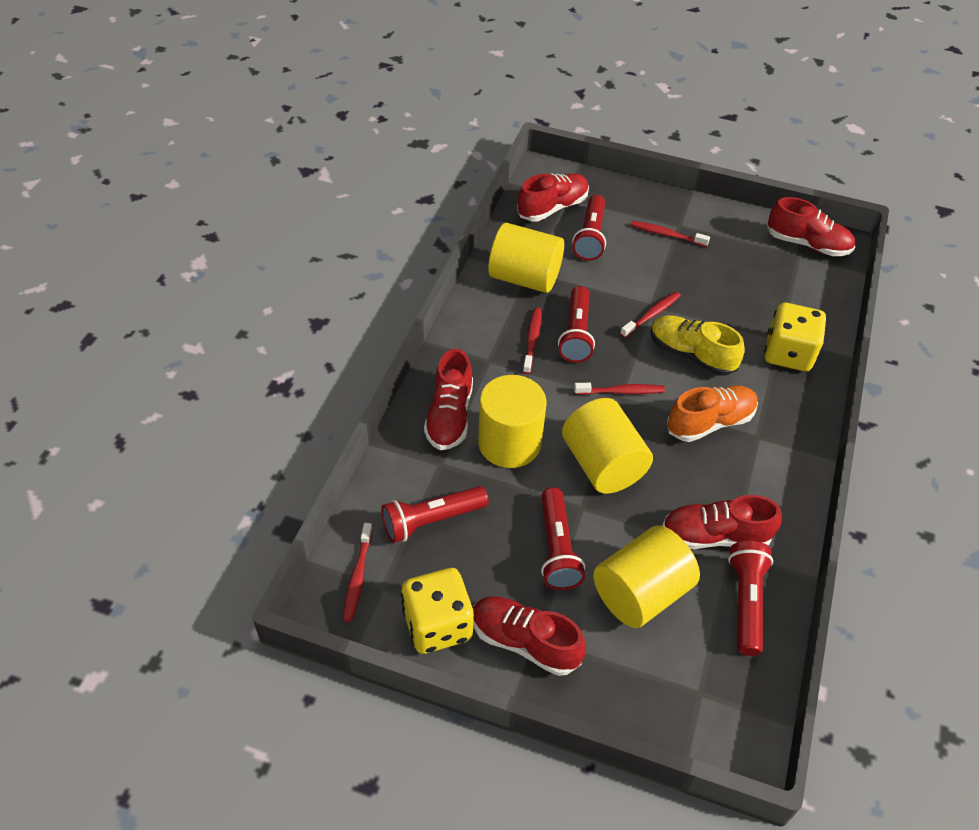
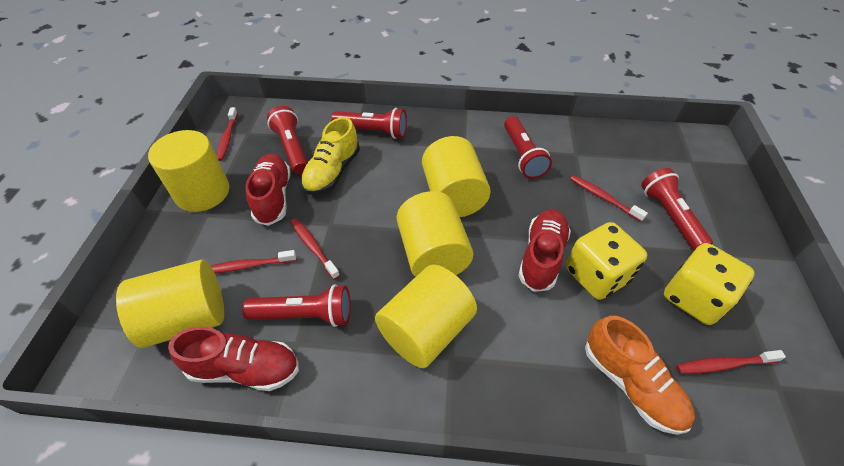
red shoe: 5 -> 3
yellow cylinder: 4 -> 5

